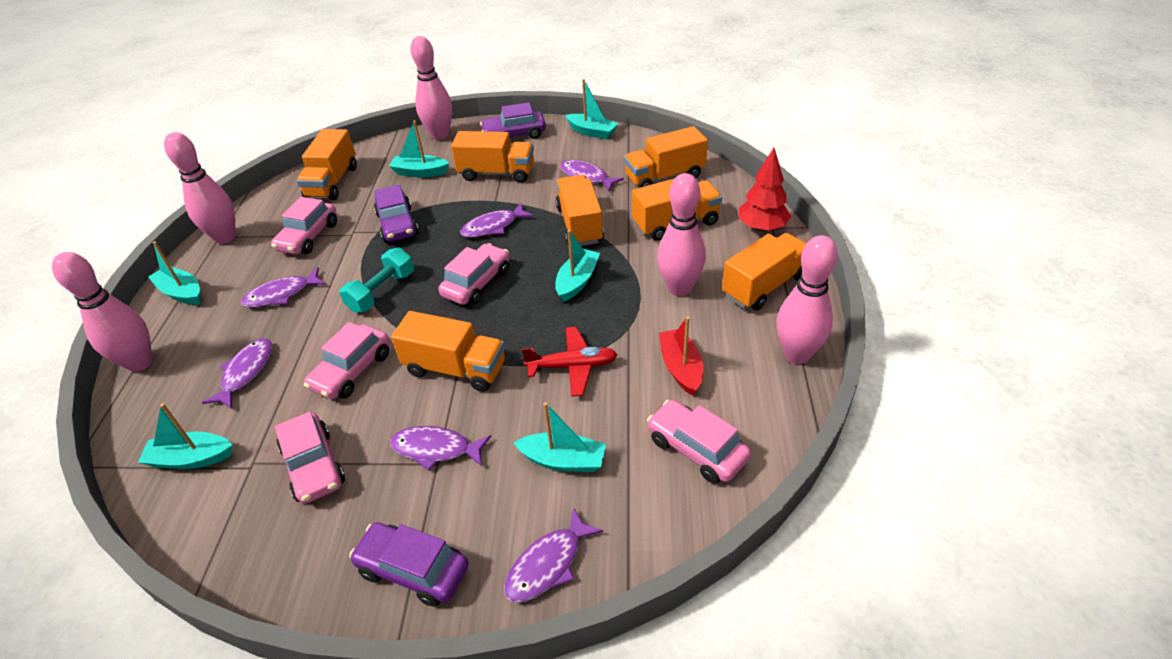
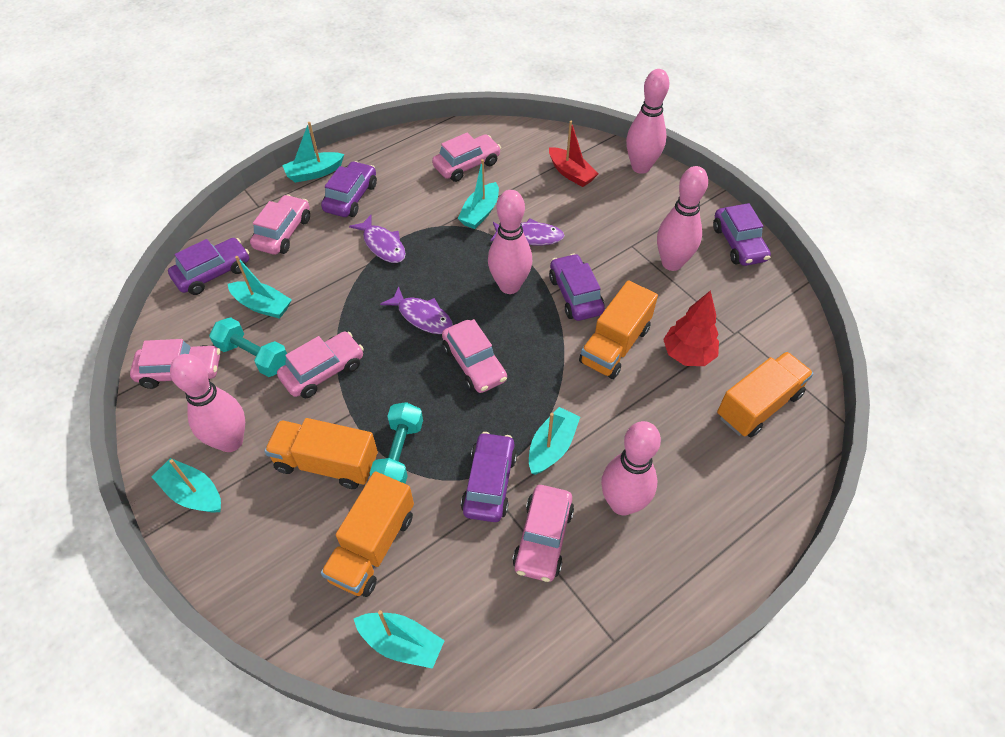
orange truck: 7 -> 4
pink car: 5 -> 6
purple car: 3 -> 5
purple fish: 6 -> 3
red plane: 1 -> 0
turquoise dumbbell: 1 -> 2

